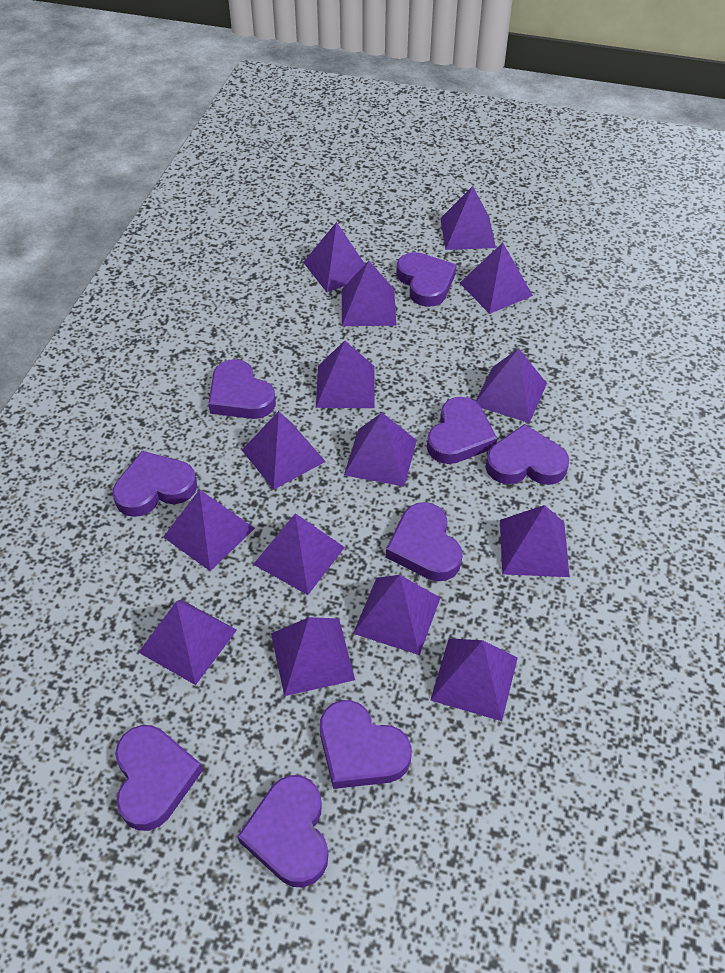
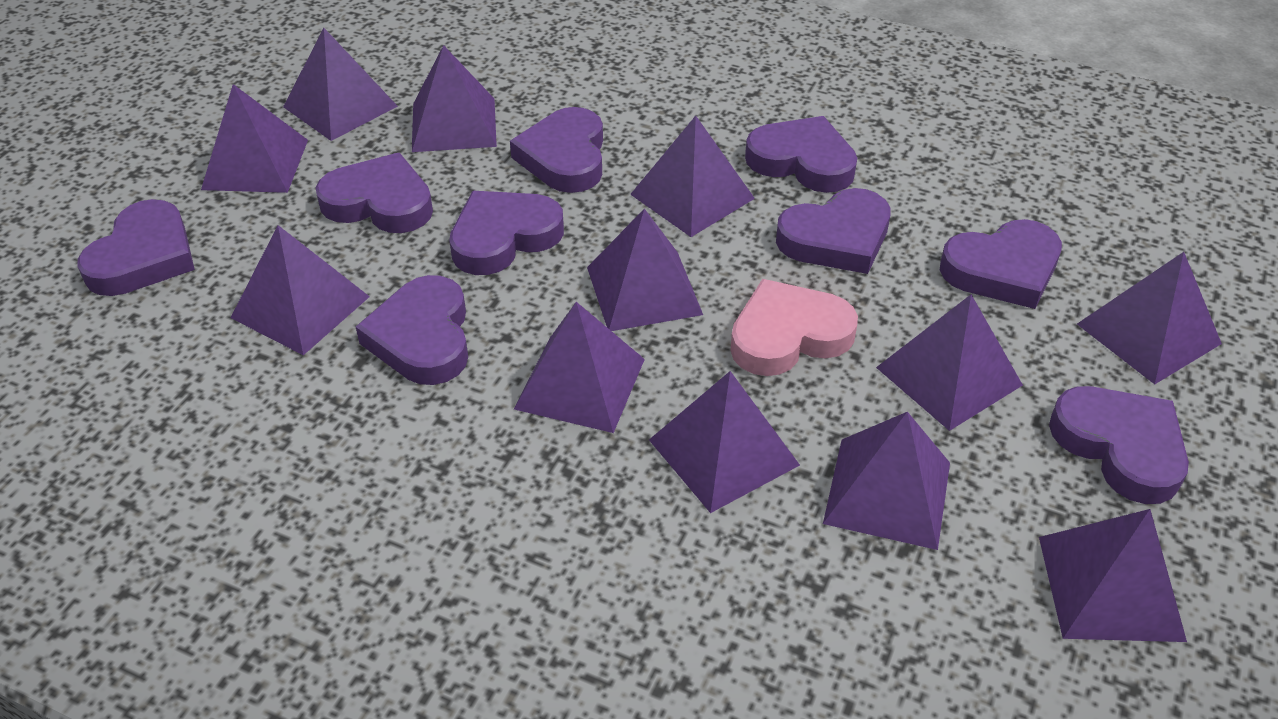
pink heart: 0 -> 1
purple pyramid: 15 -> 12

